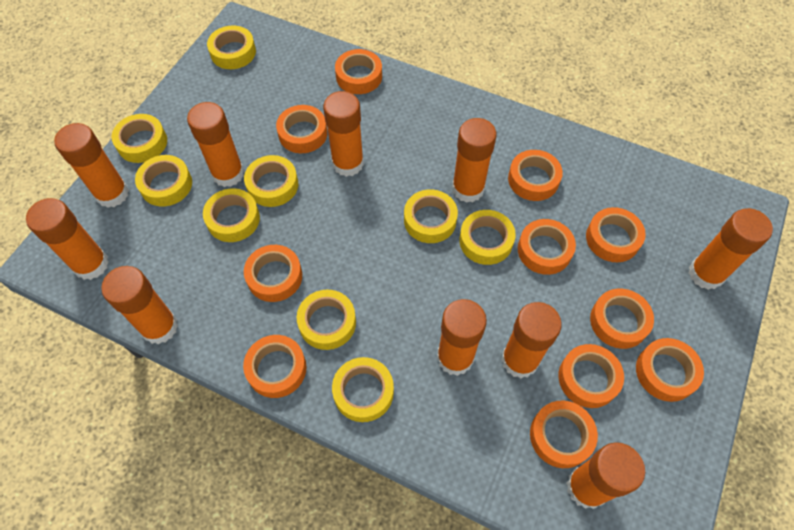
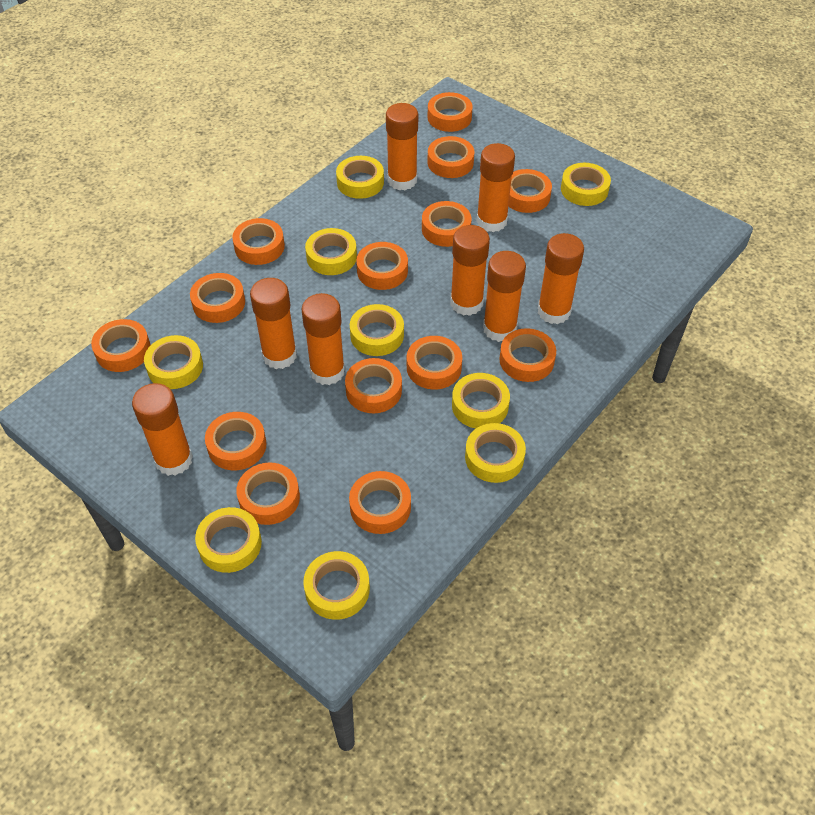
orange glue stick: 10 -> 8
orange tape: 11 -> 14

